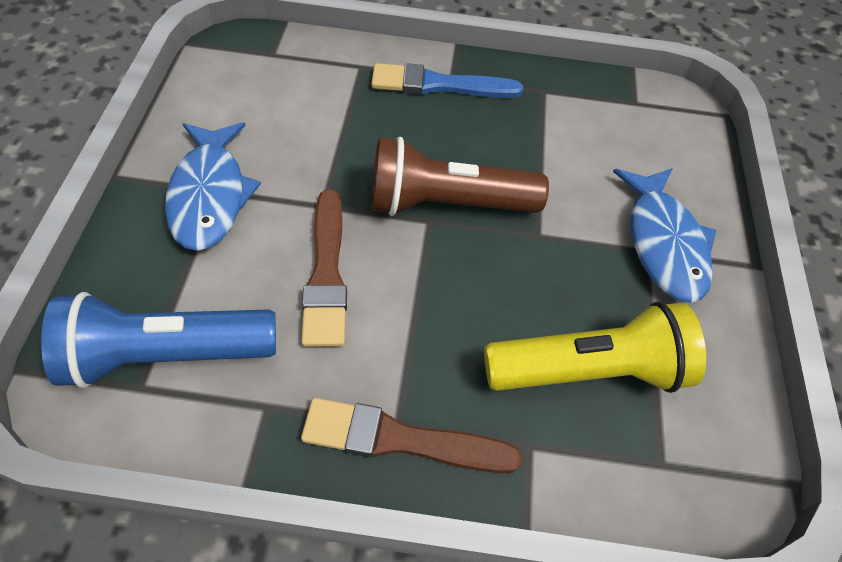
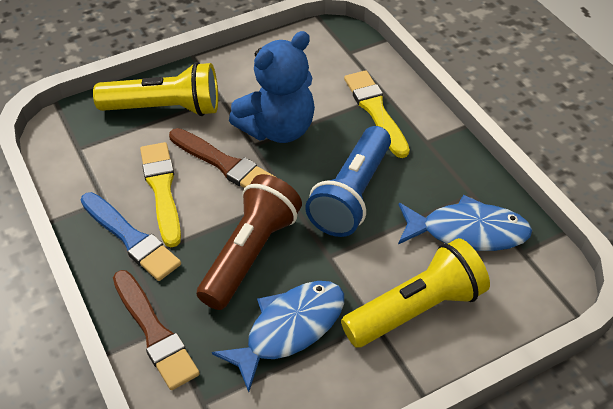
blue teddy bear: 0 -> 1
yellow brush: 0 -> 2
yellow flashlight: 1 -> 2

